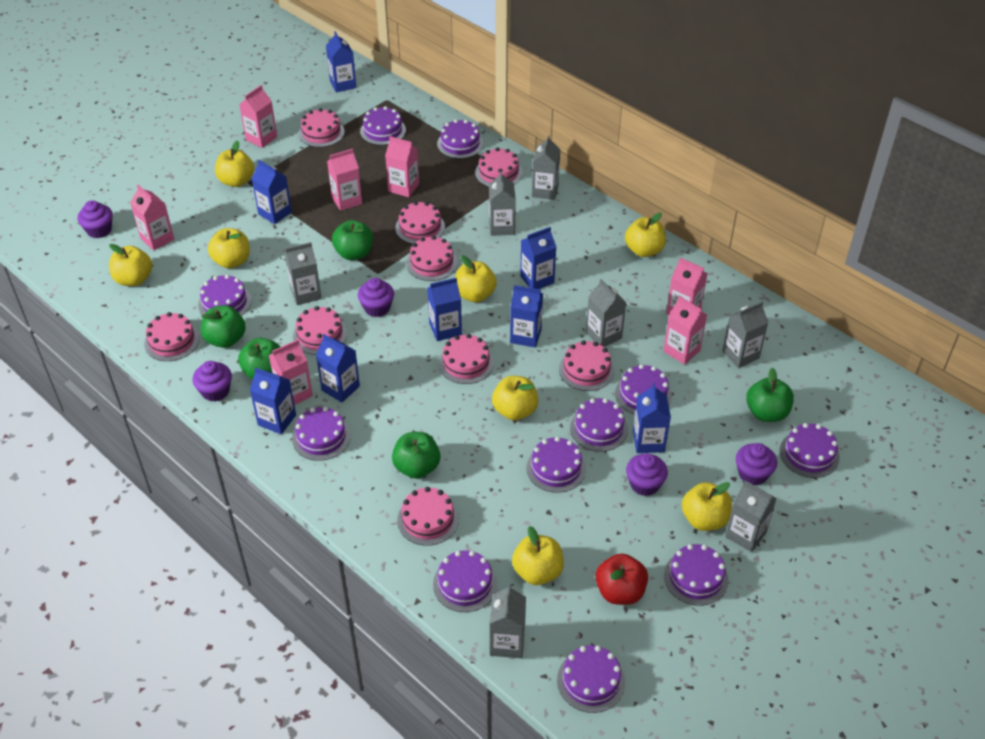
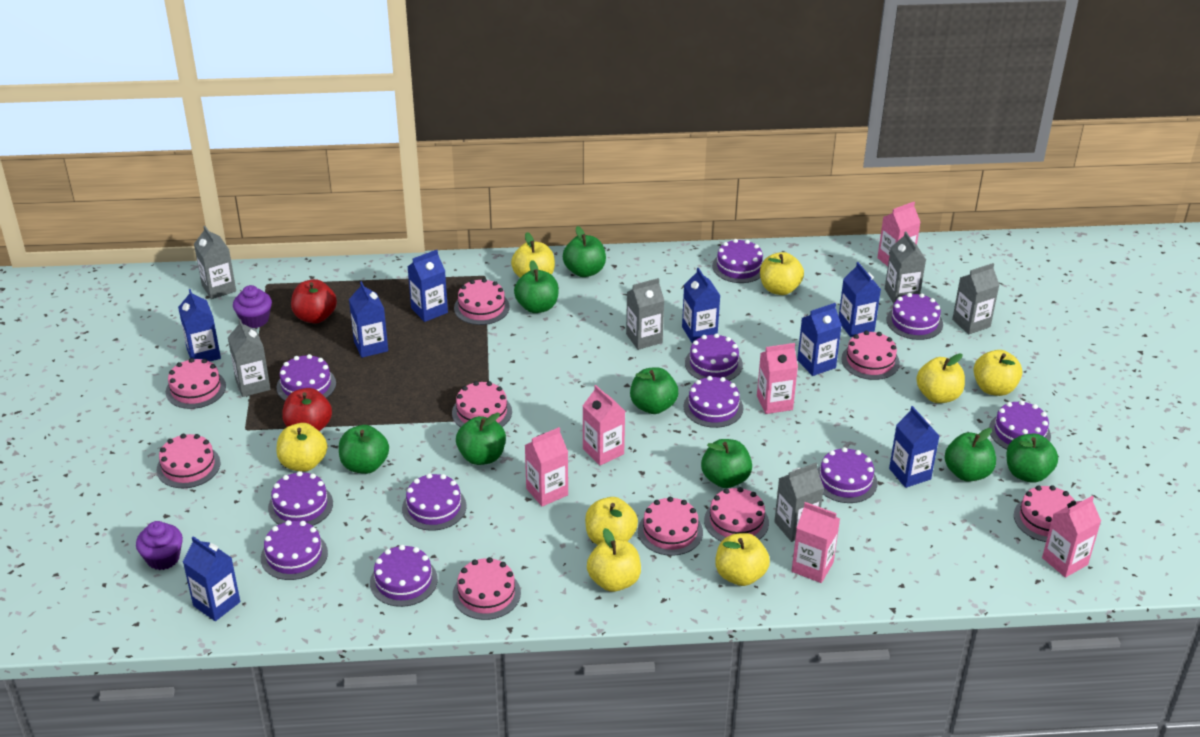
green apple: 5 -> 8
grey carton: 7 -> 6
pink carton: 7 -> 6
purple cupcake: 5 -> 2
red apple: 1 -> 2

